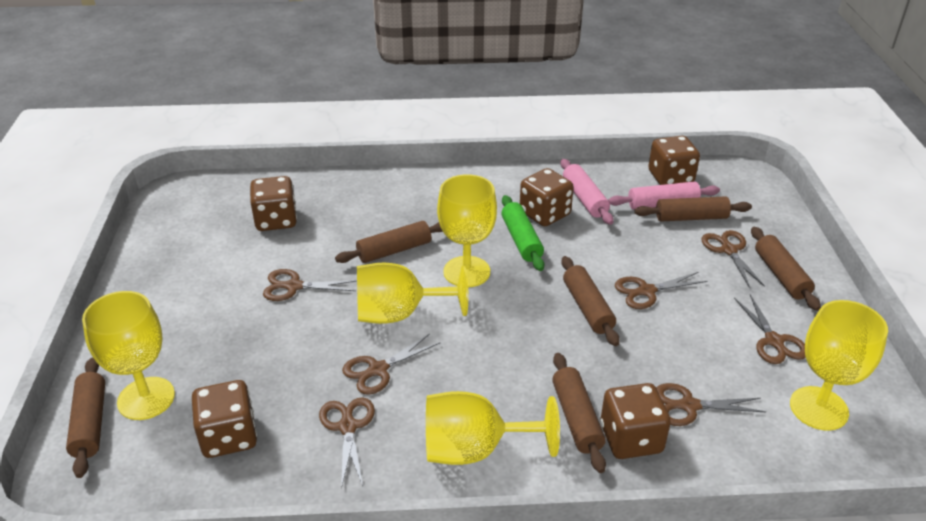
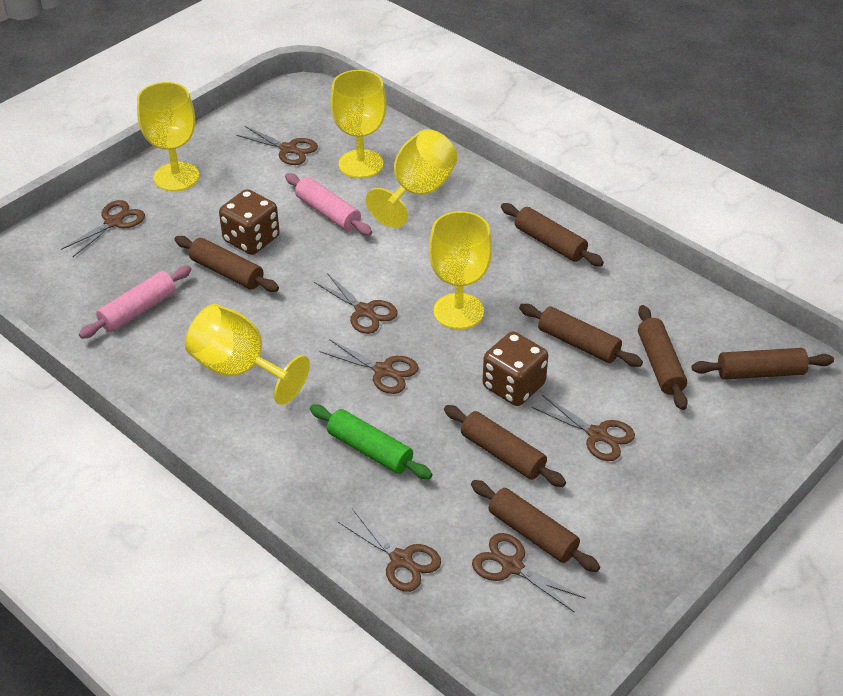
brown dice: 5 -> 2
brown rolling pin: 6 -> 7

